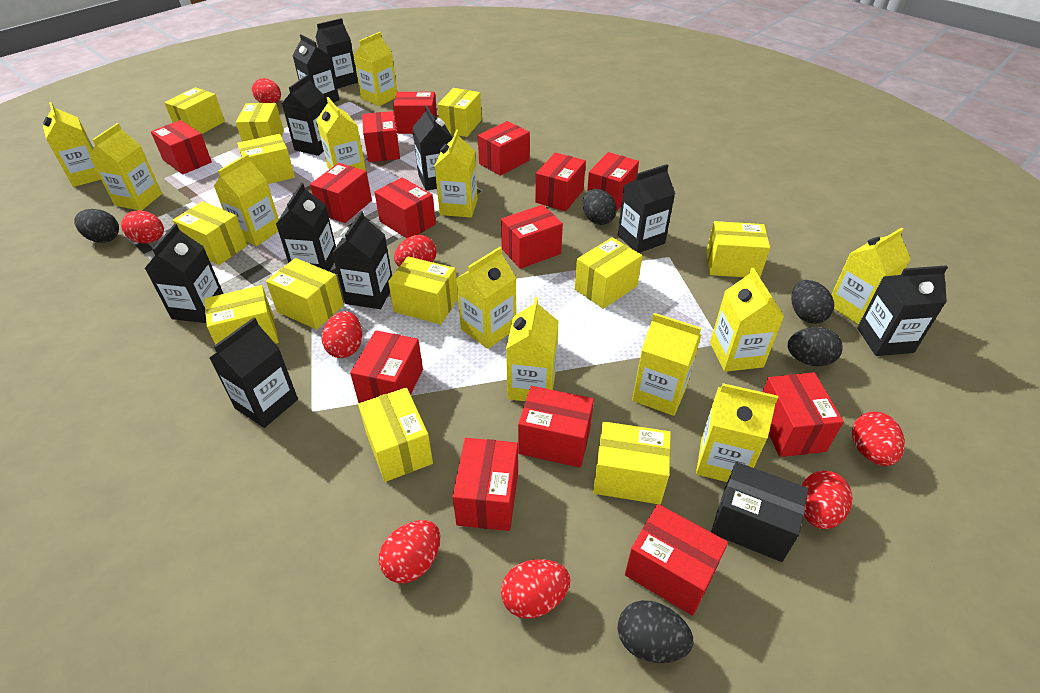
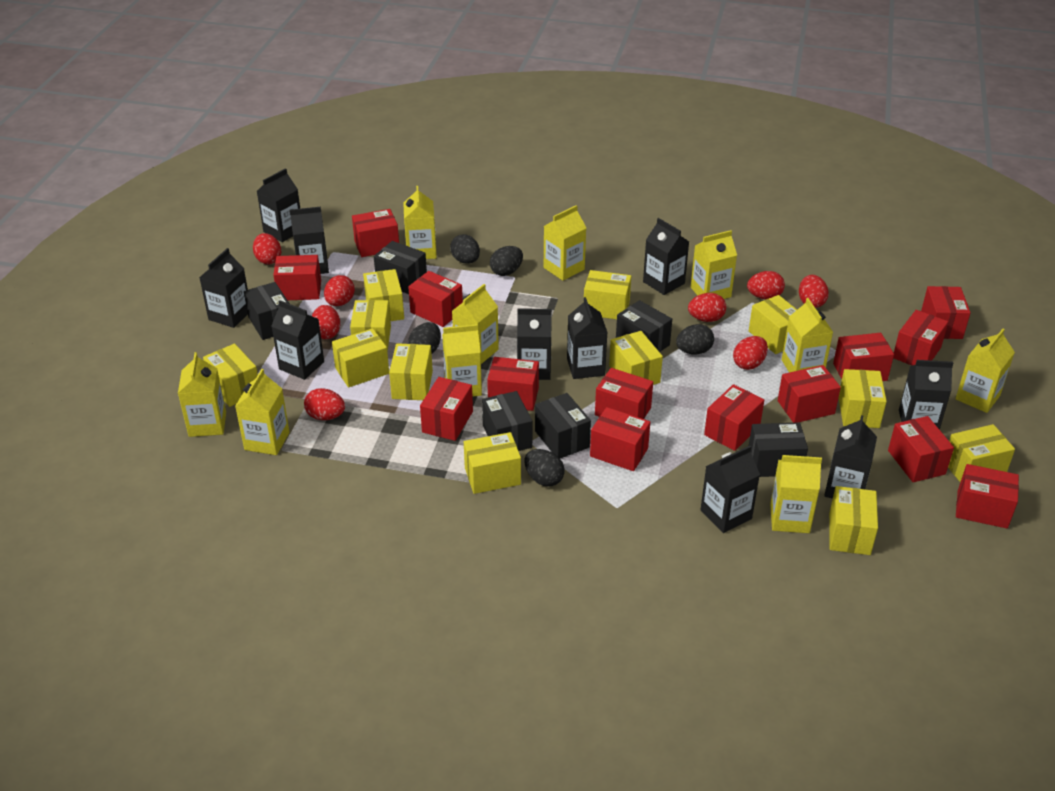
black box: 1 -> 6
yellow carton: 12 -> 10

